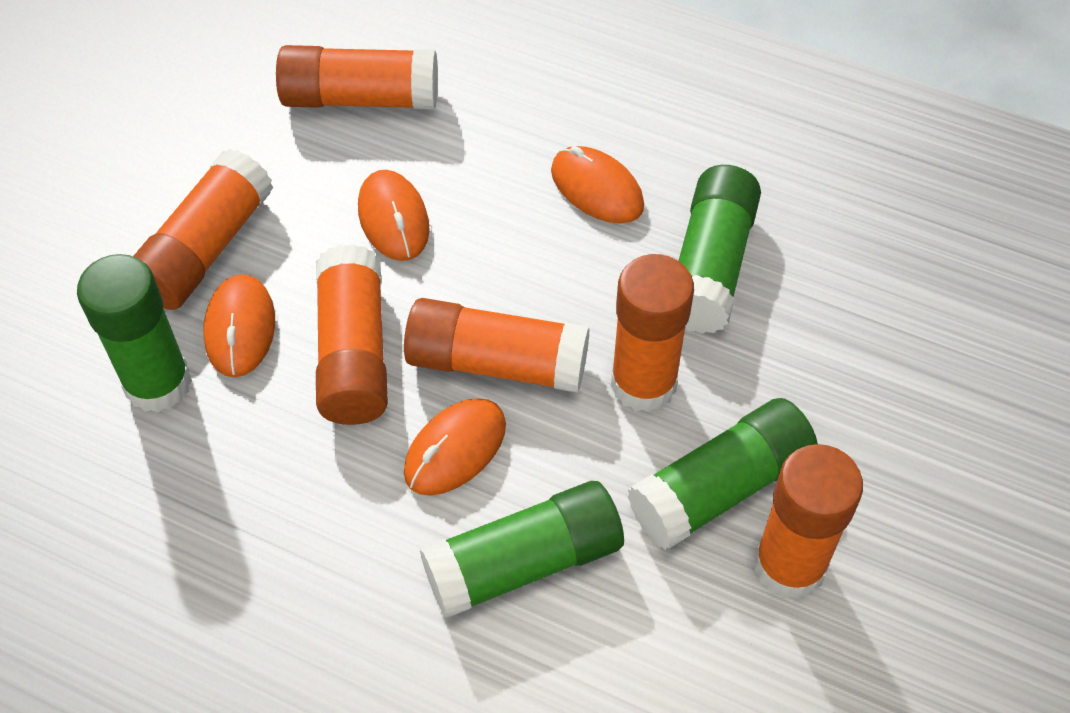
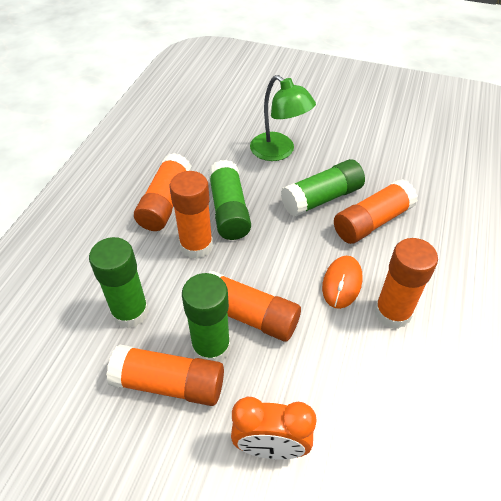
green lamp: 0 -> 1
orange clock: 0 -> 1
orange mouse: 4 -> 1

